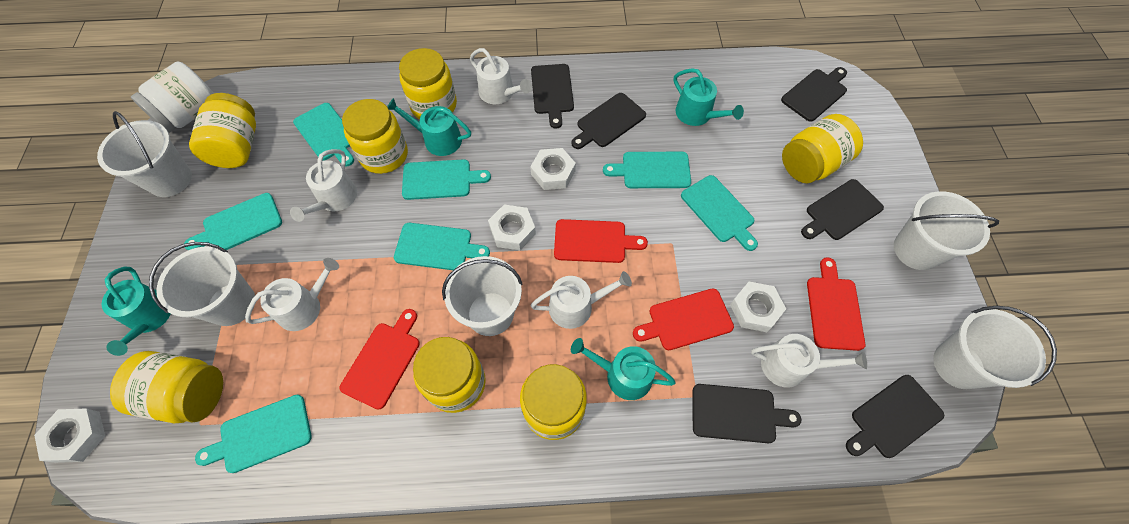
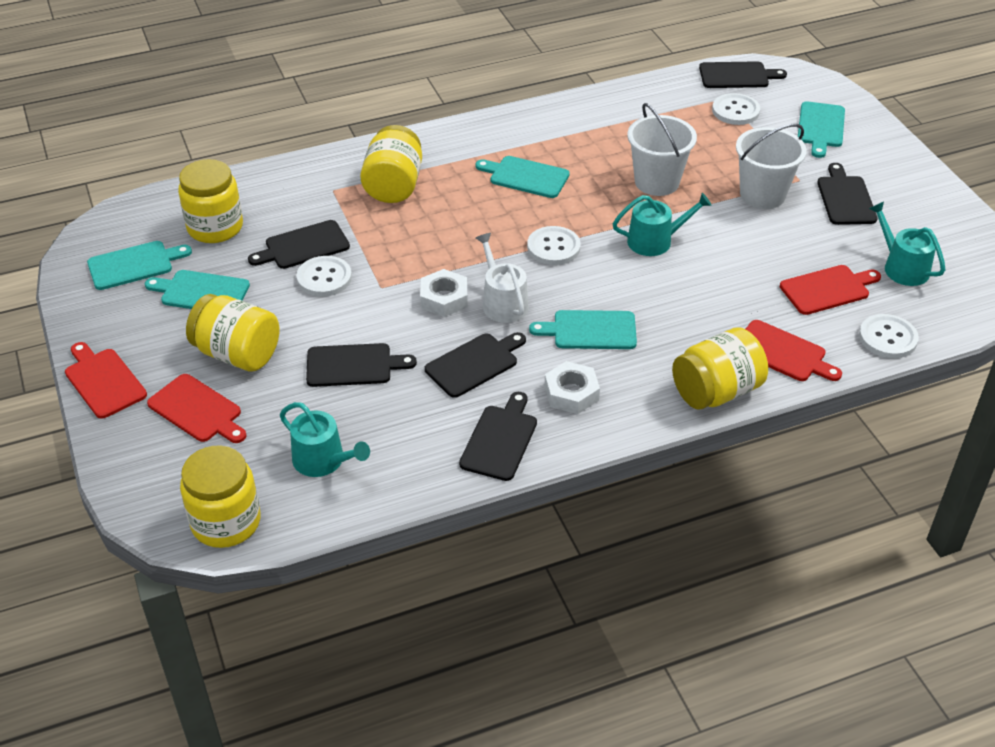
turquoise cutting board: 7 -> 5
turquoise watering can: 4 -> 3
white bucket: 5 -> 2
white button: 0 -> 4
white jar: 1 -> 0
white nut: 4 -> 2
white watering can: 5 -> 1
yellow jar: 7 -> 5

